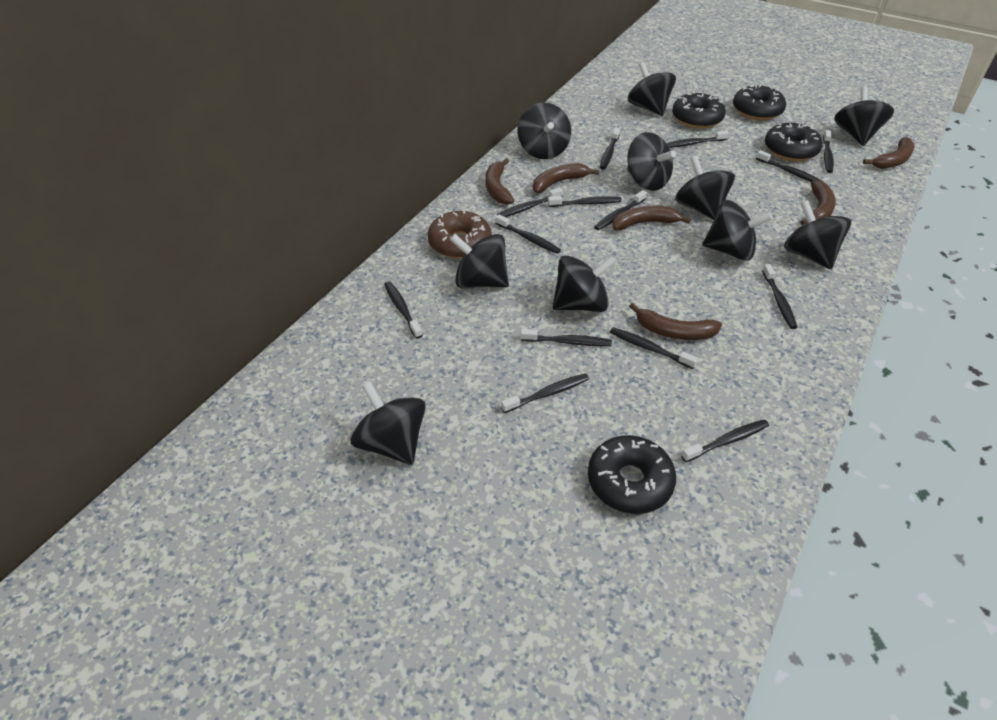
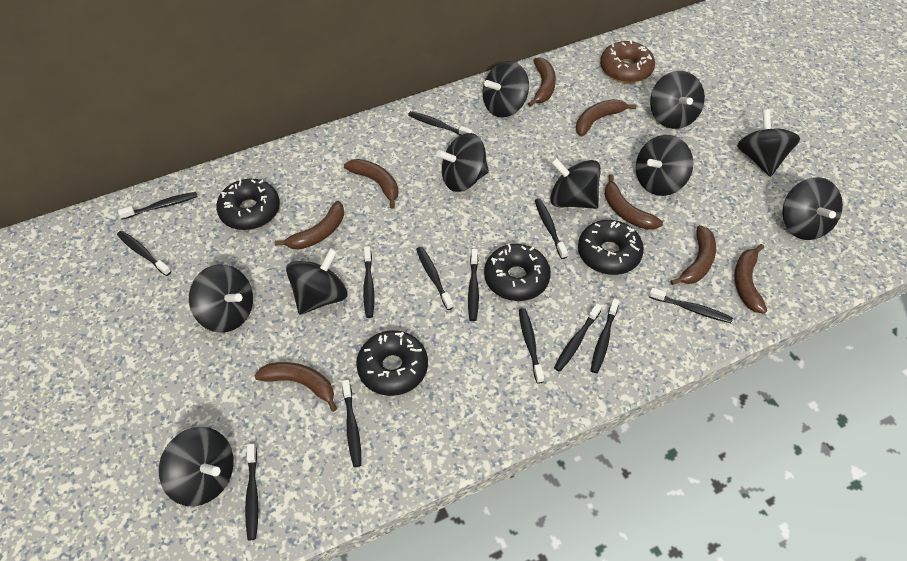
black toothbrush: 14 -> 13
brown banana: 6 -> 8

